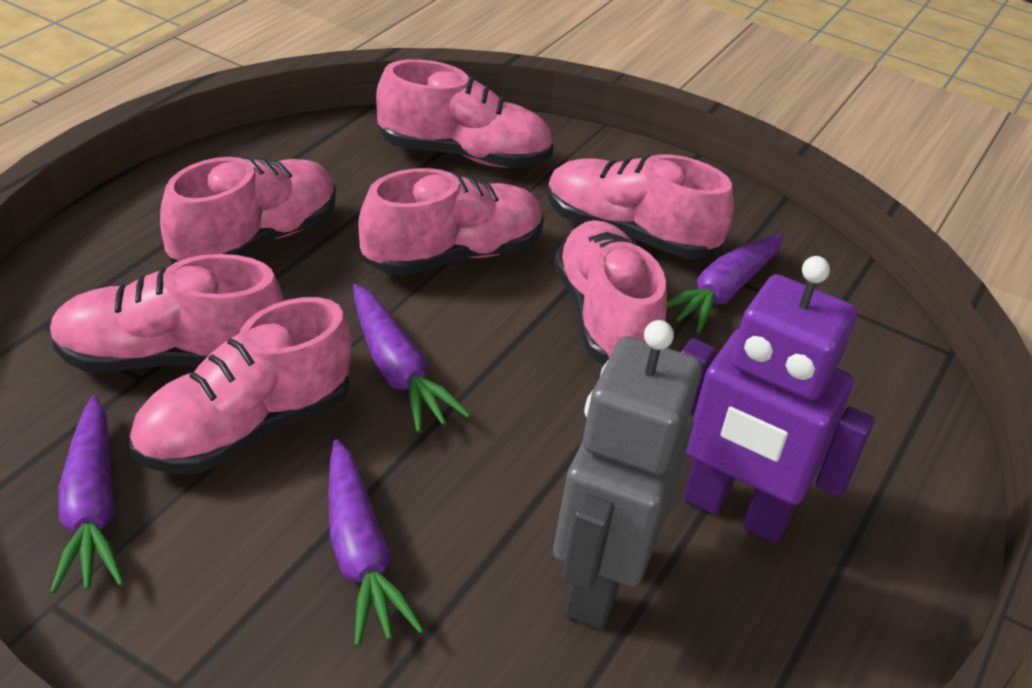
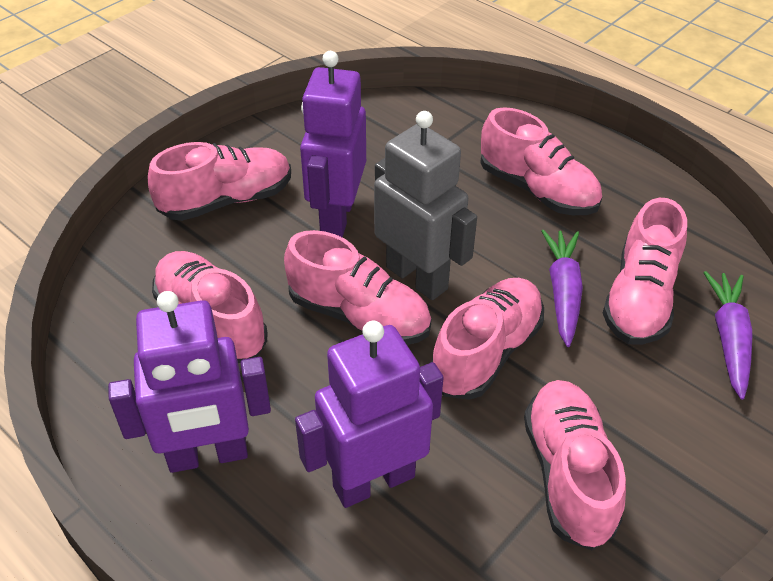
purple carrot: 4 -> 2
purple robot: 1 -> 3

